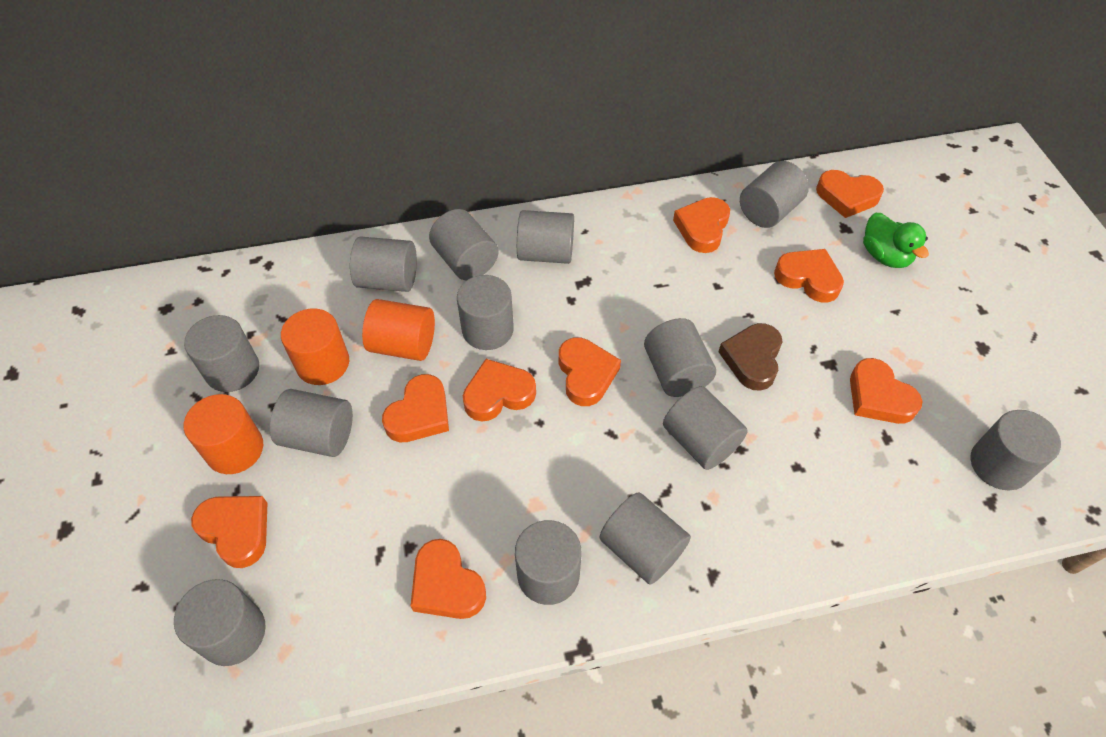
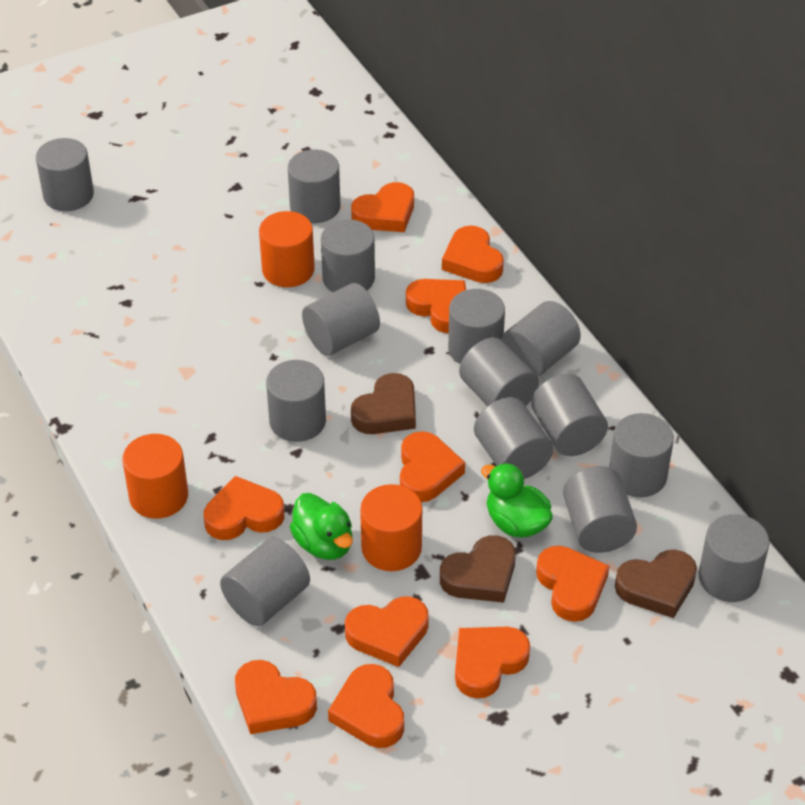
brown heart: 1 -> 3
green duck: 1 -> 2
grey cylinder: 13 -> 14
orange heart: 9 -> 10

